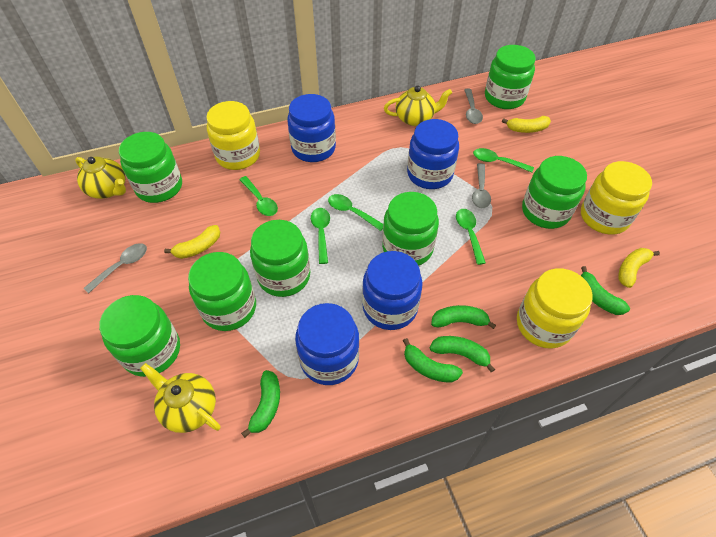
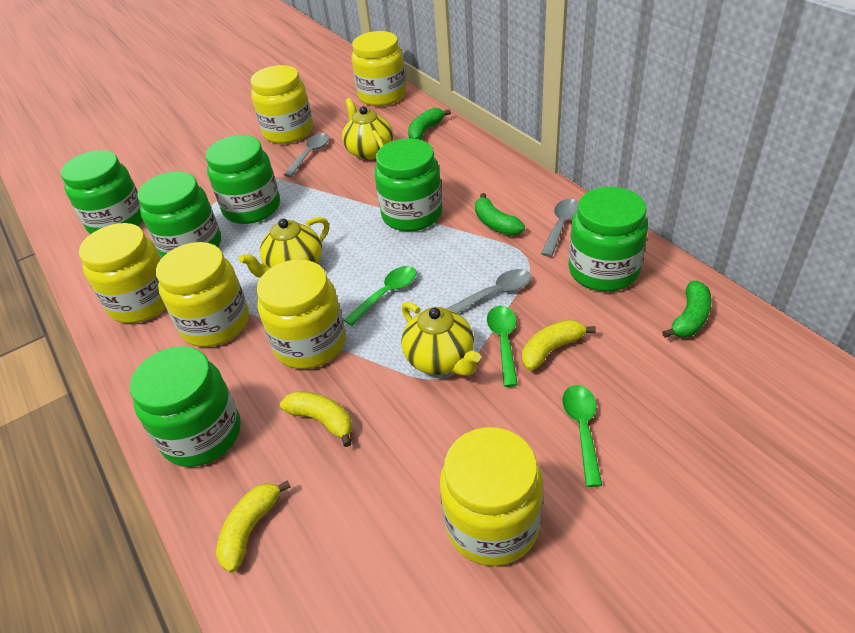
blue jar: 4 -> 0
green banana: 5 -> 3
green jar: 7 -> 6
green spoon: 5 -> 3
yellow jar: 3 -> 6

